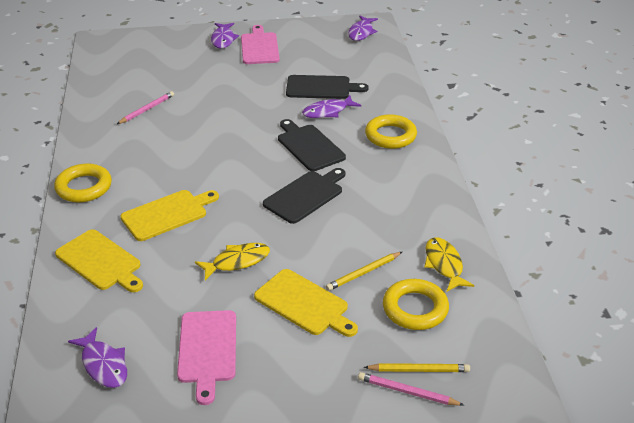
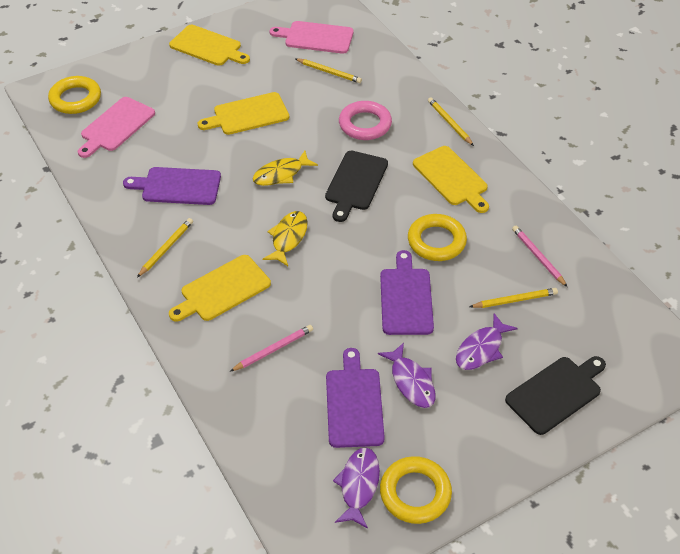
black cutting board: 3 -> 2
pink ring: 0 -> 1
purple cutting board: 0 -> 3
purple fish: 4 -> 3
yellow cutting board: 3 -> 4
yellow pencil: 2 -> 4

